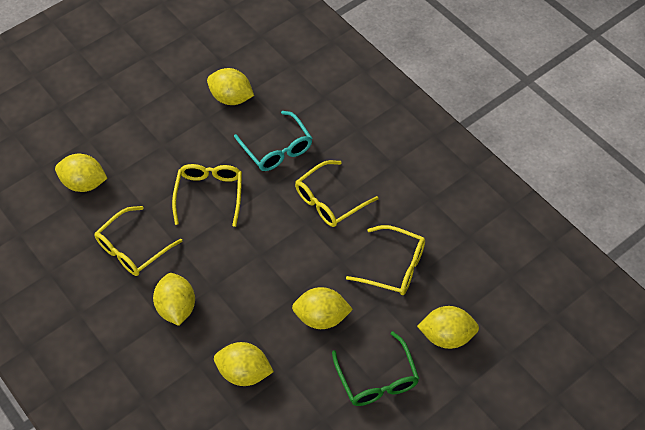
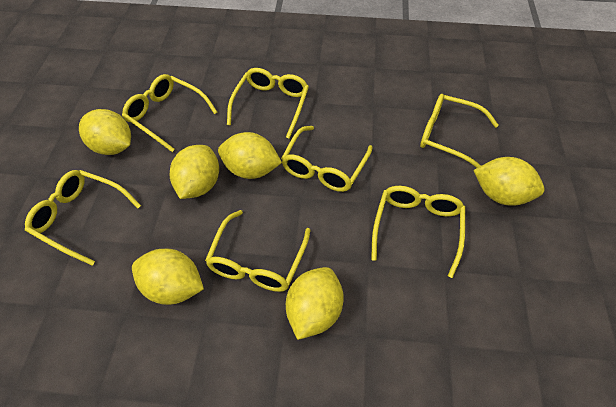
green glasses: 1 -> 0
turquoise glasses: 1 -> 0
yellow glasses: 4 -> 7

